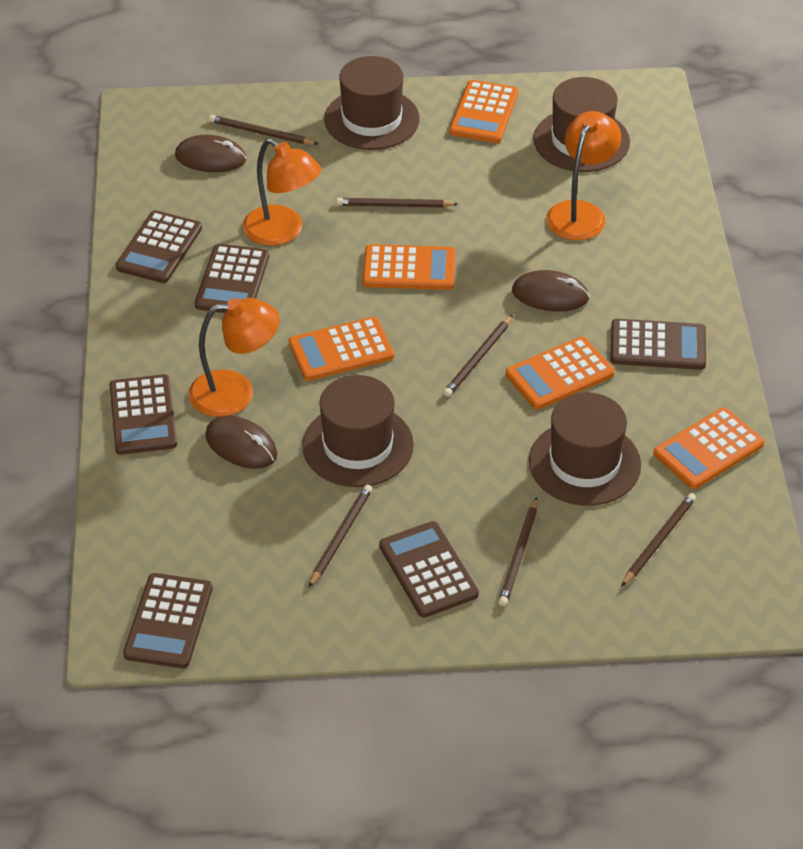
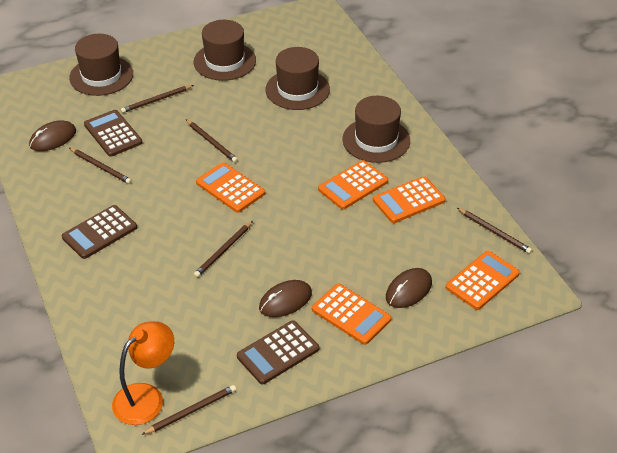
brown calculator: 6 -> 3
orange lamp: 3 -> 1

